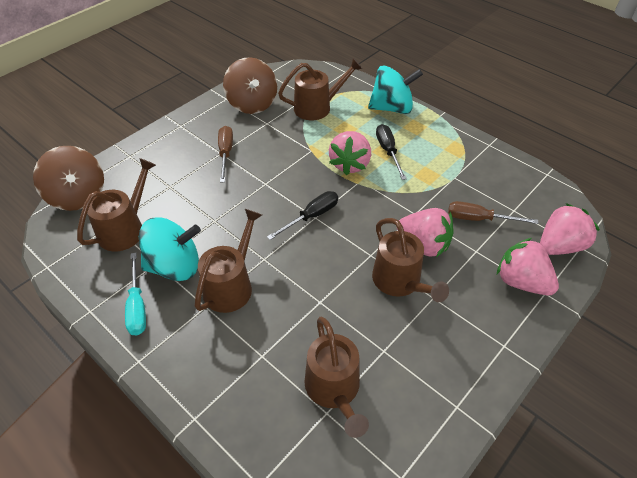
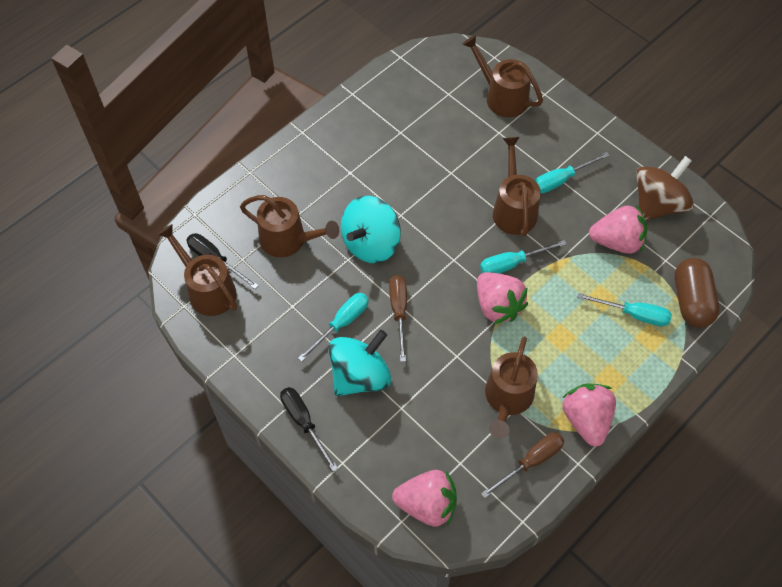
brown capsule: 0 -> 1
brown spinning top: 2 -> 1
turquoise screwdriver: 1 -> 4

